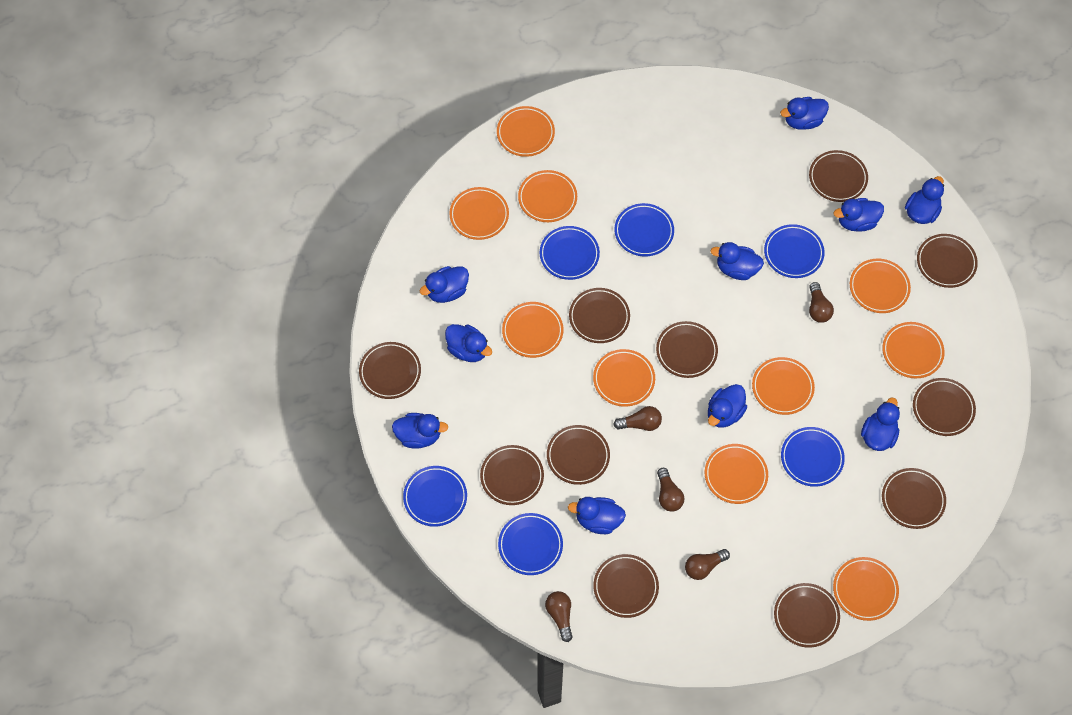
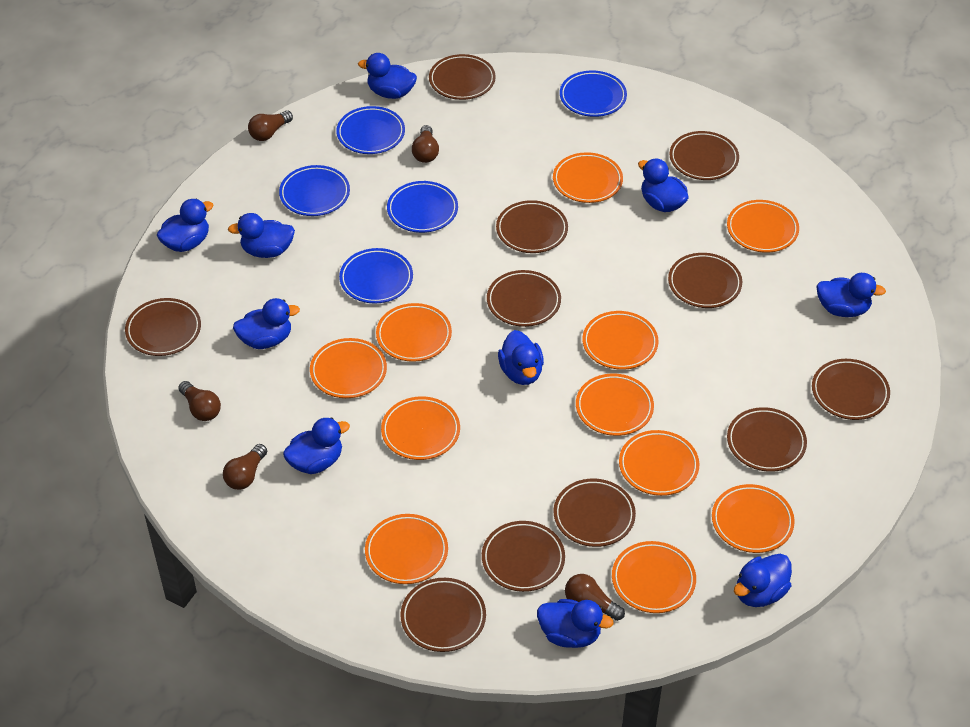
blue plate: 6 -> 5
orange plate: 10 -> 11

